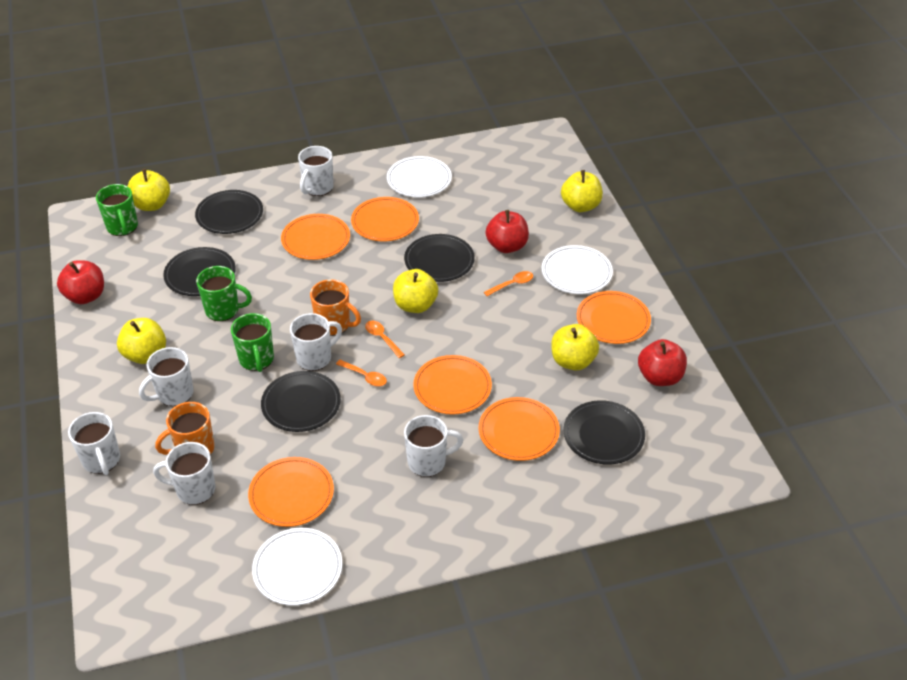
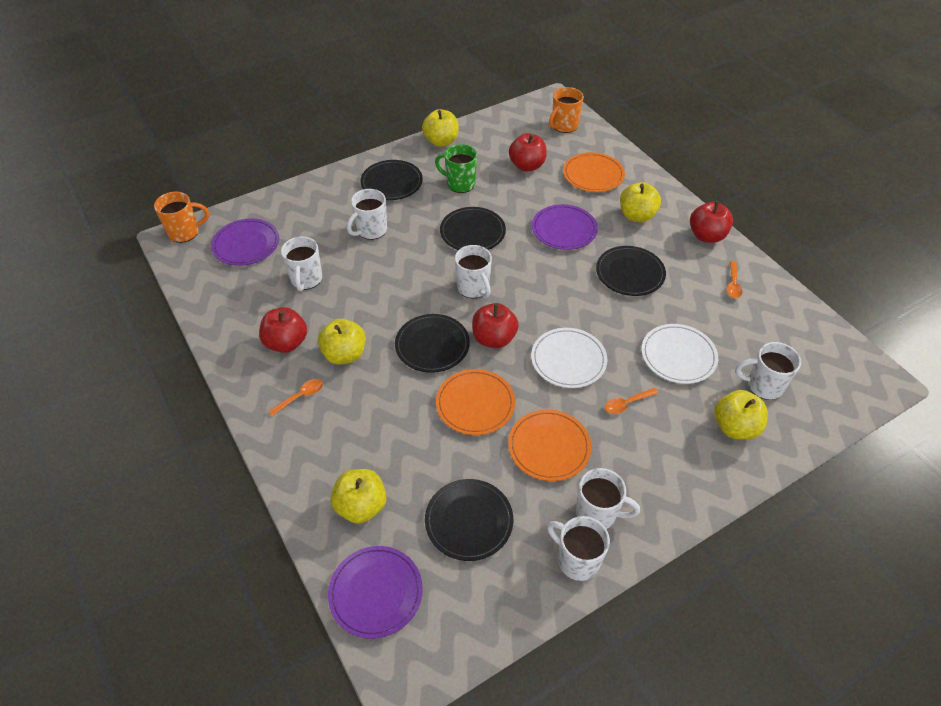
green mug: 3 -> 1
orange plate: 6 -> 3
purple plate: 0 -> 3
red apple: 3 -> 4
white plate: 3 -> 2

